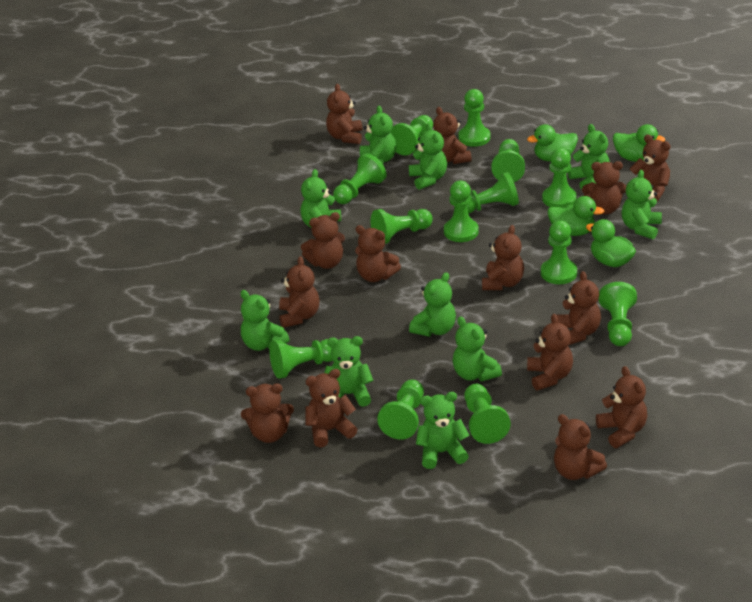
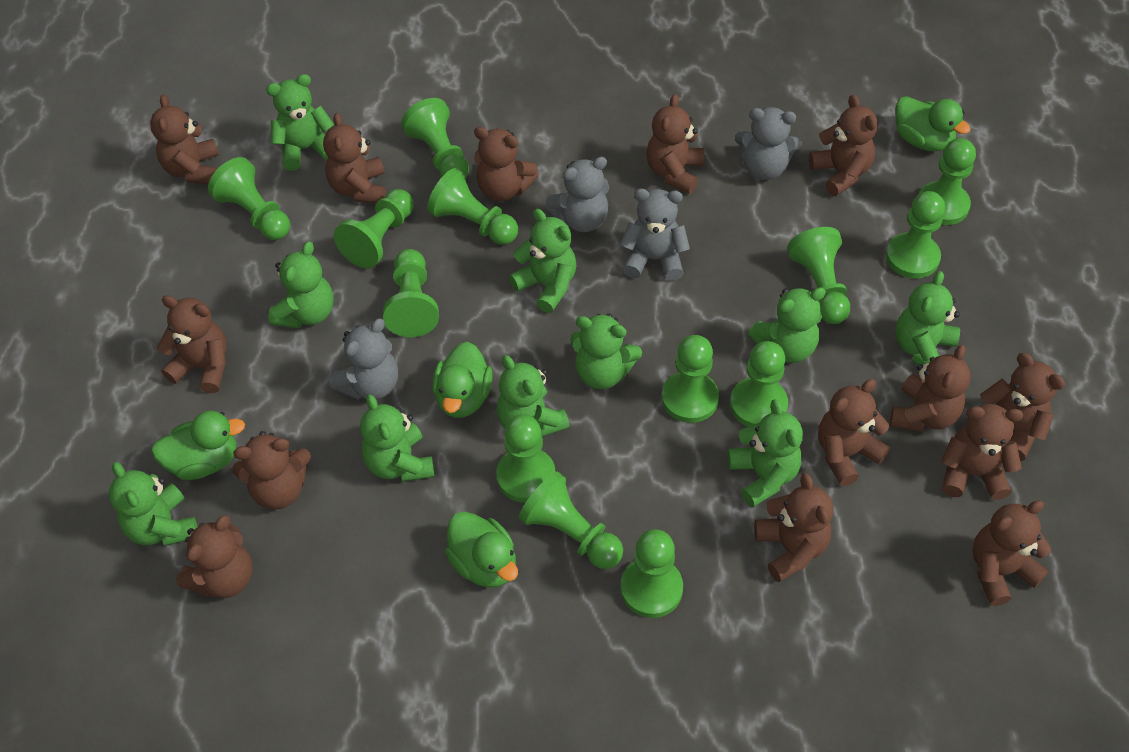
grey teddy bear: 0 -> 4

